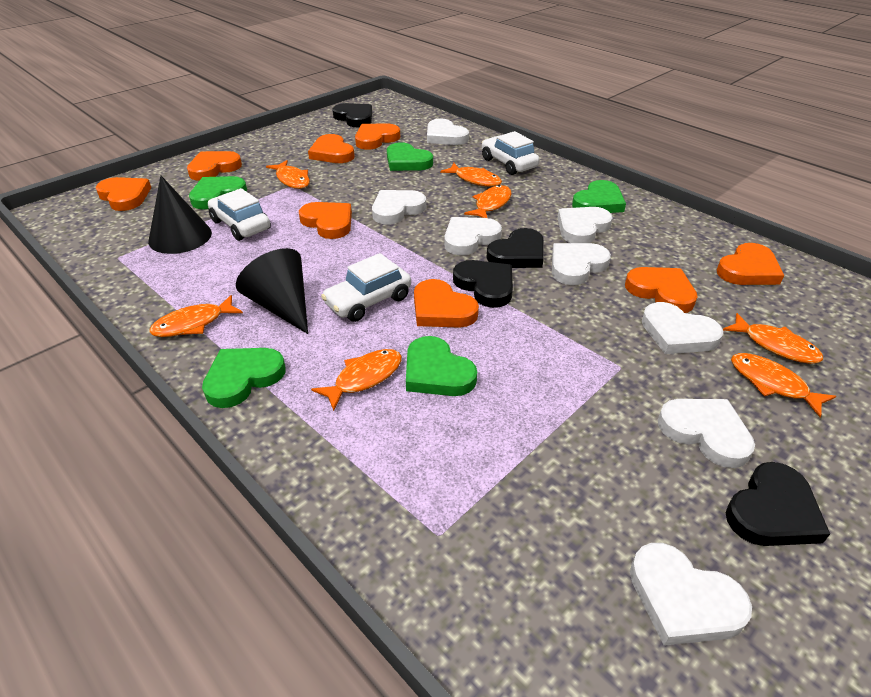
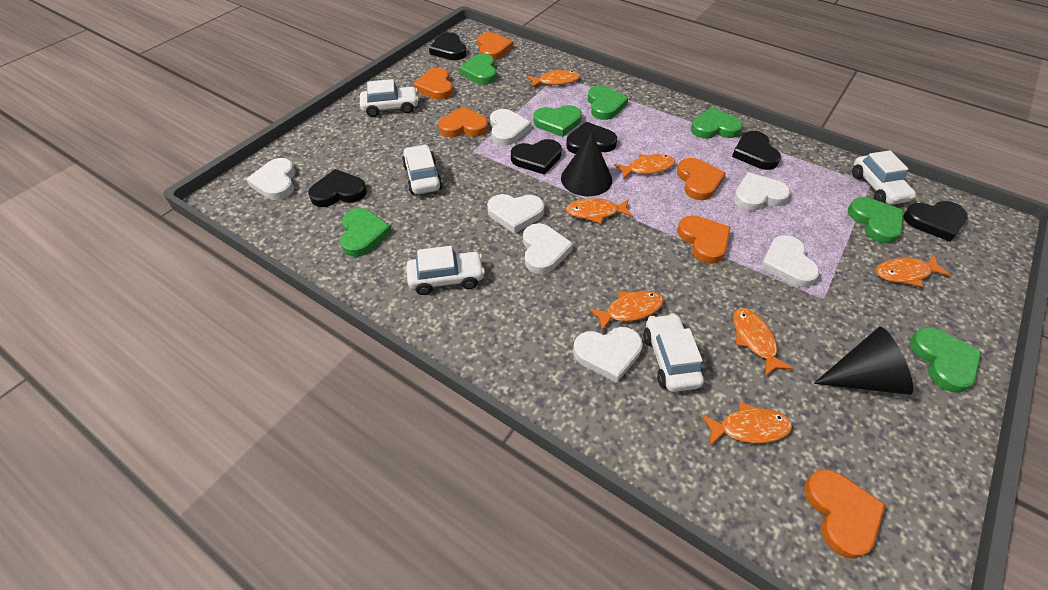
black heart: 4 -> 6
green heart: 5 -> 7
orange heart: 8 -> 6
white car: 3 -> 5
white heart: 8 -> 7

